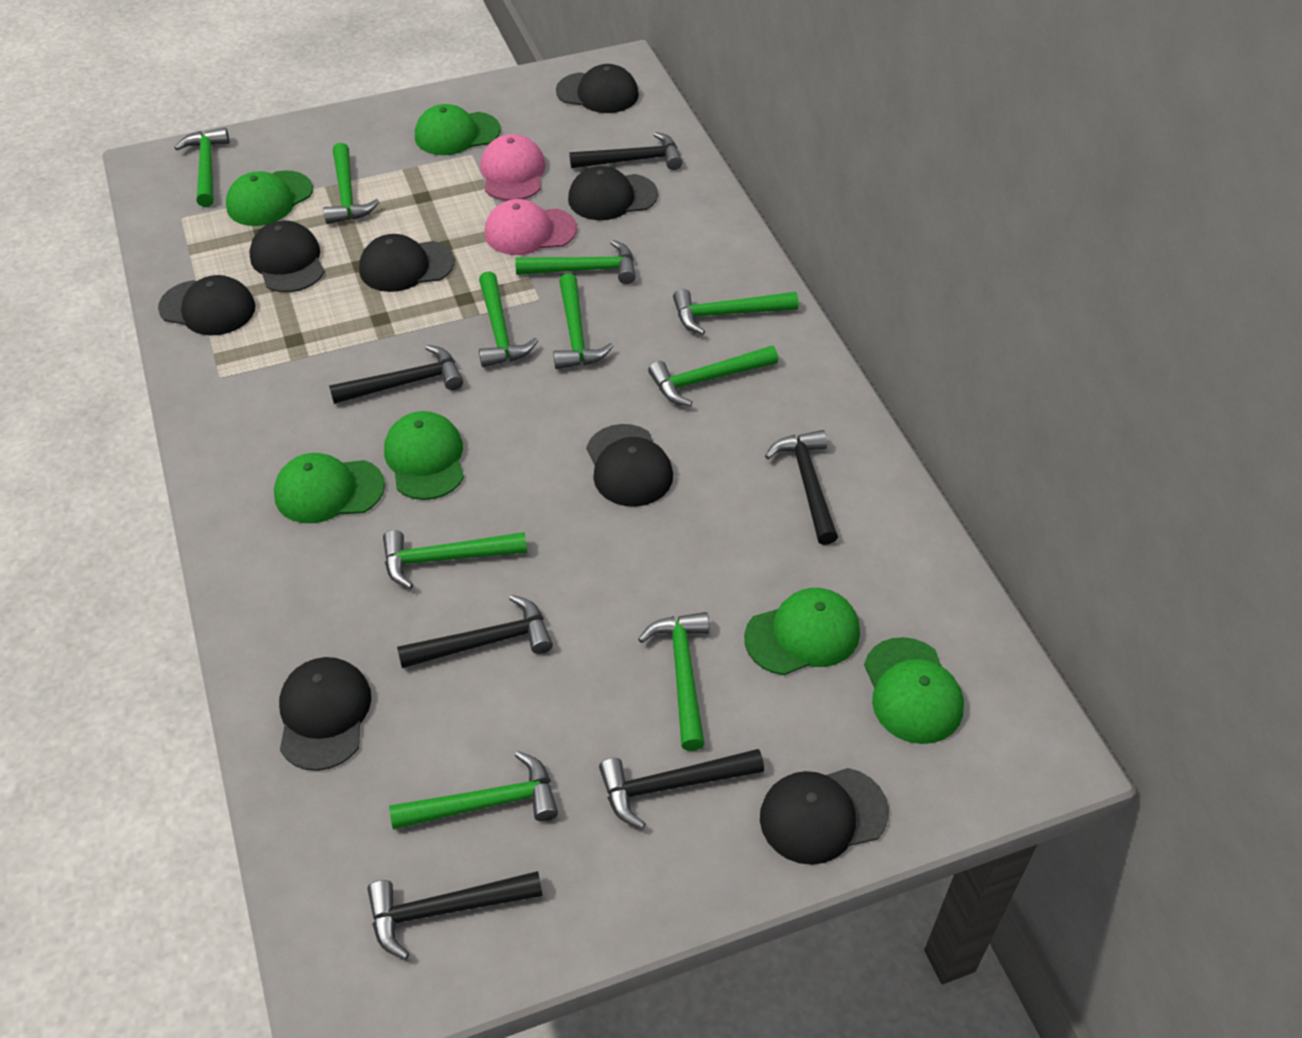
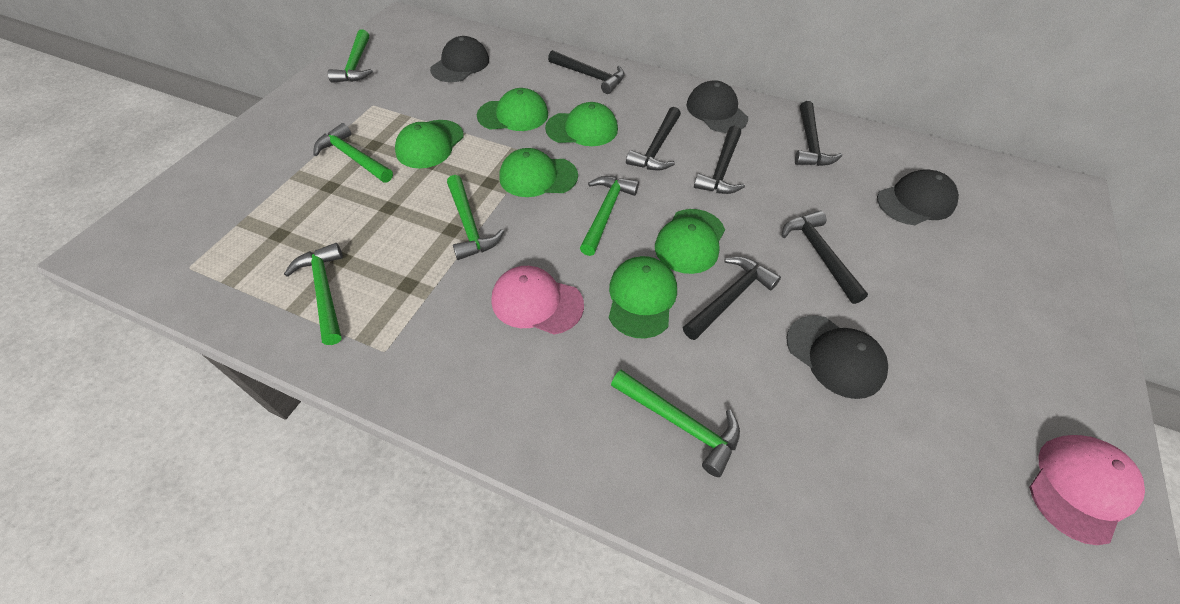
black cap: 8 -> 4
green hammer: 10 -> 6

